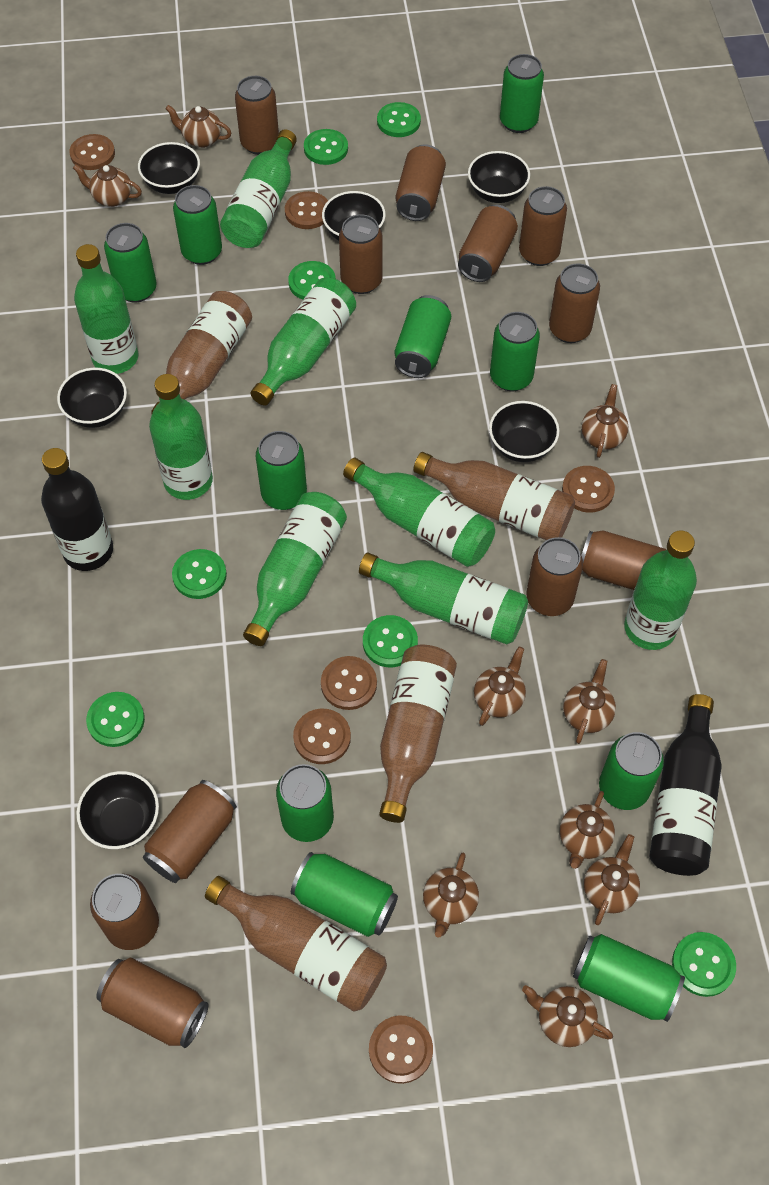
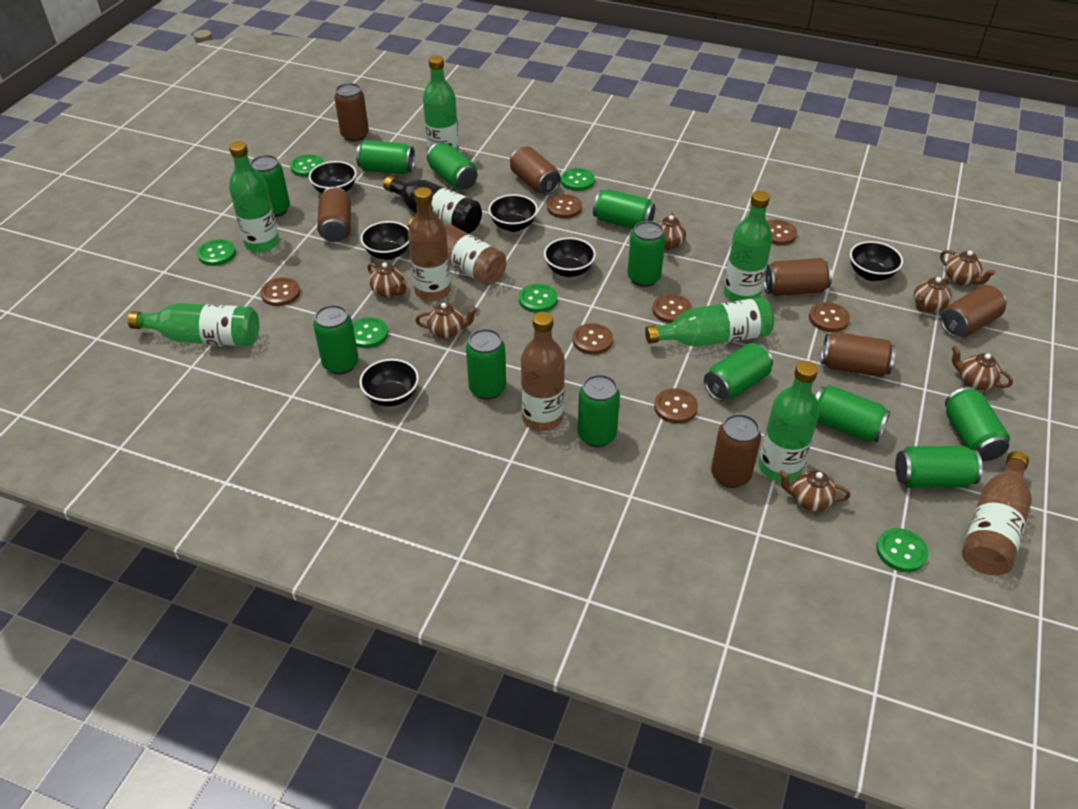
black bottle: 2 -> 1
brown button: 6 -> 7
brown can: 11 -> 7
brown teapot: 9 -> 7
green bottle: 8 -> 6
green button: 7 -> 6
green can: 10 -> 12

